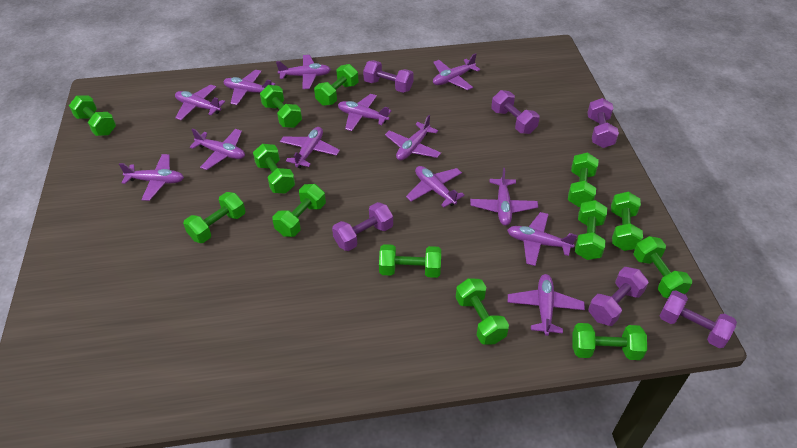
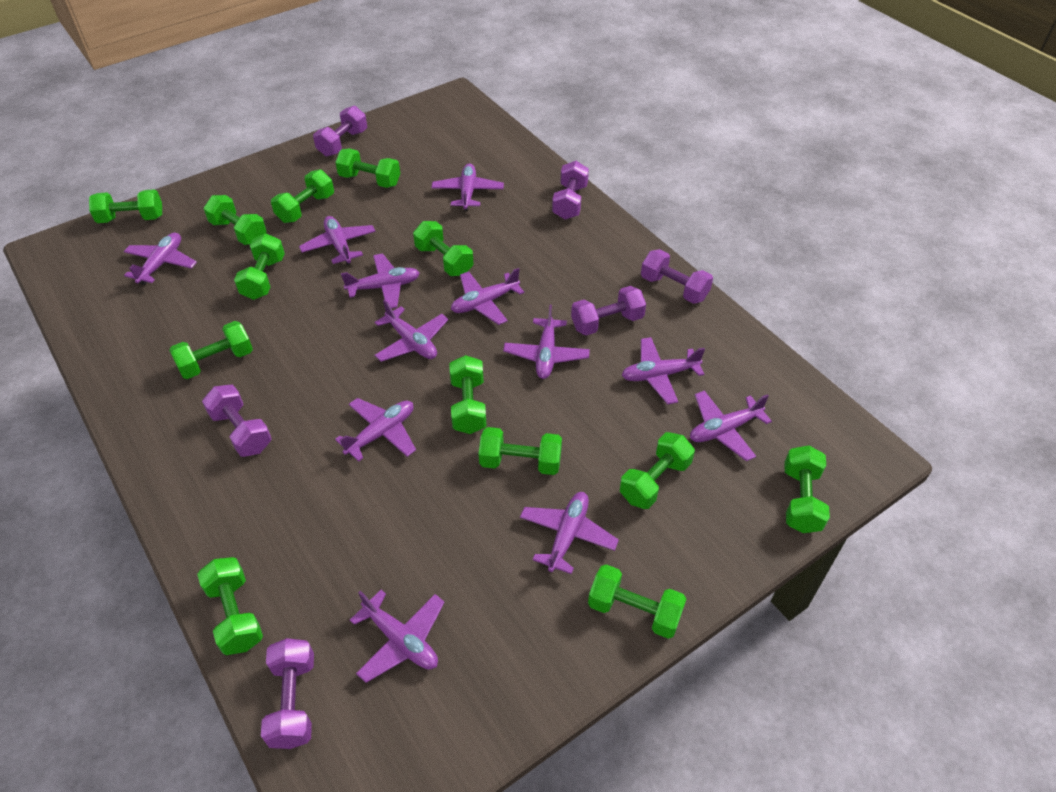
purple plane: 13 -> 12

